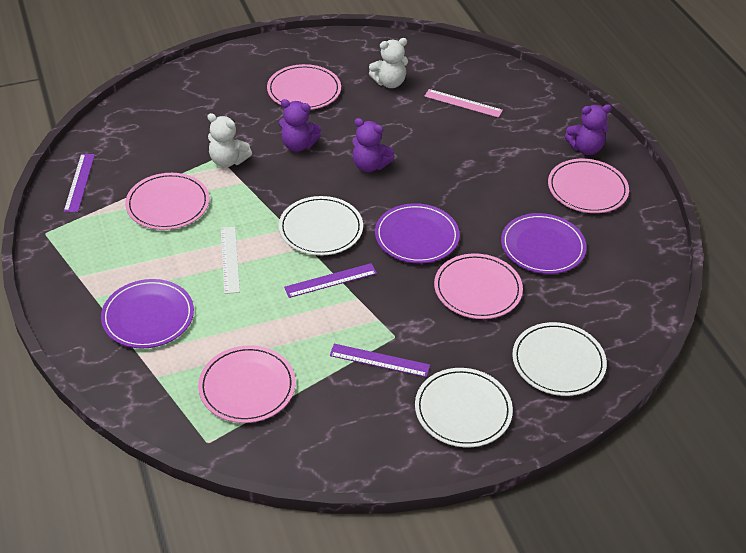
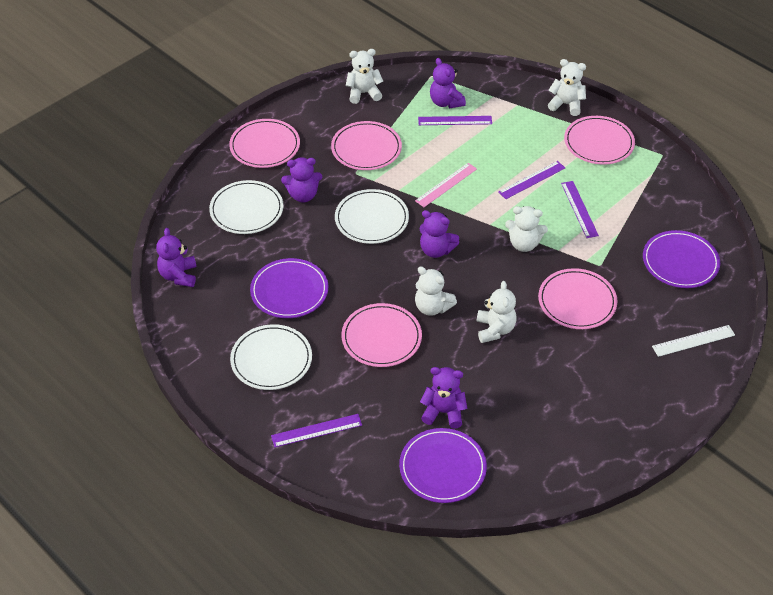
purple ruler: 3 -> 4
purple teddy bear: 3 -> 5
white teddy bear: 2 -> 5

